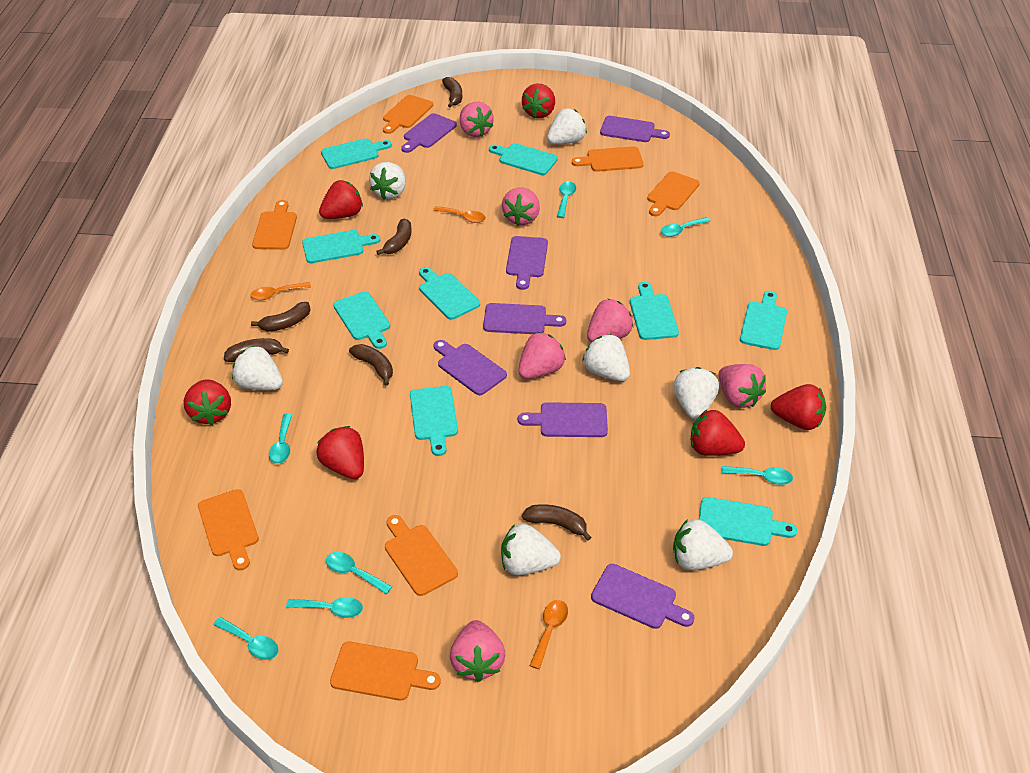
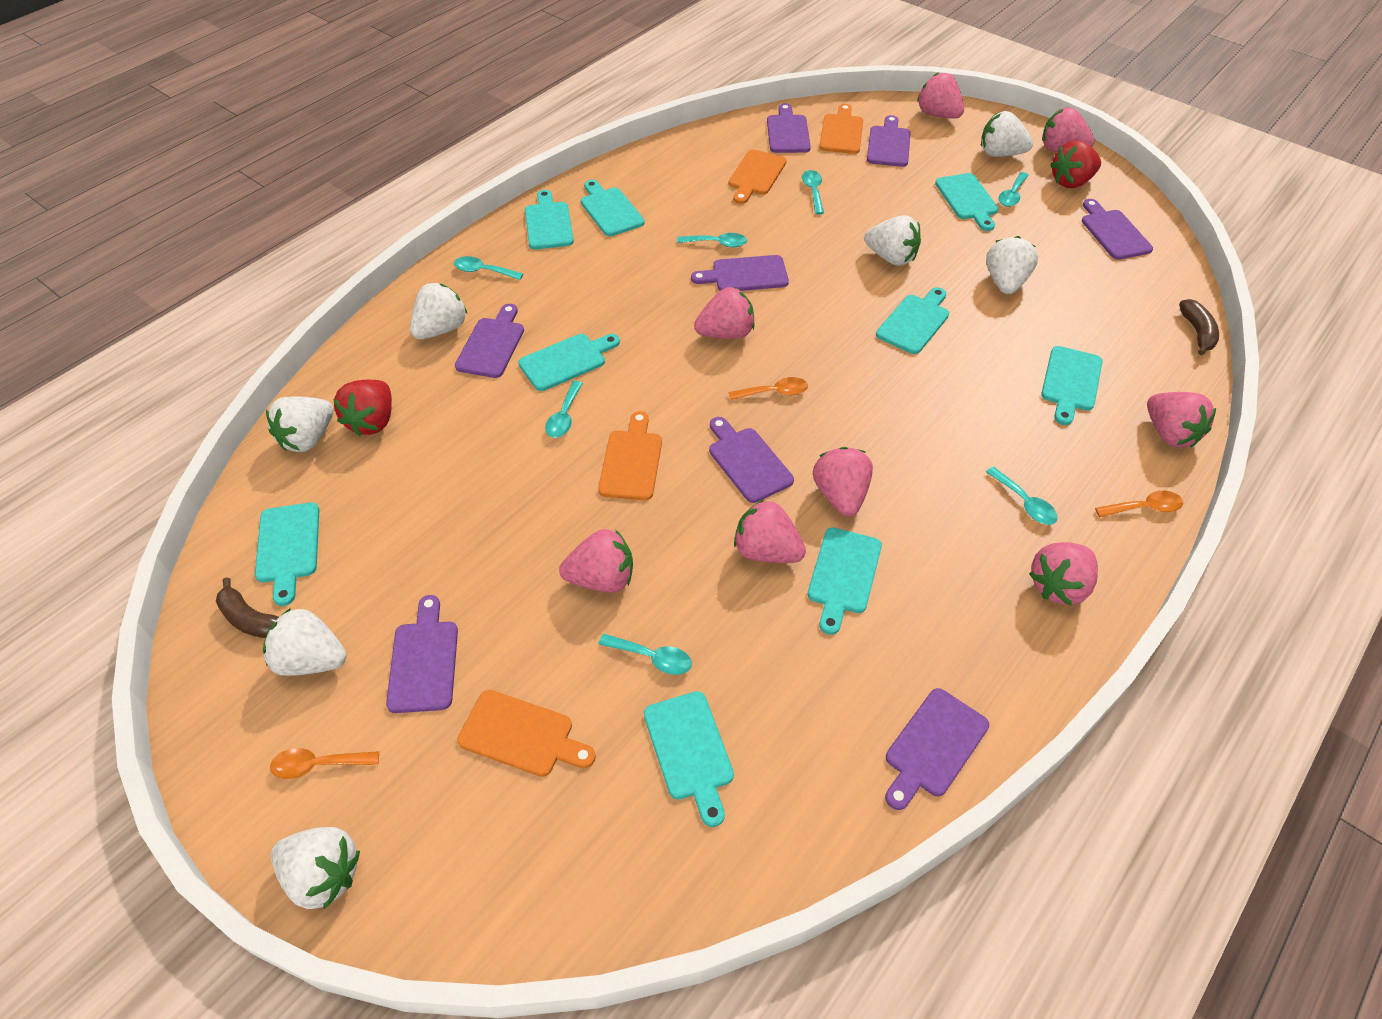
brown banana: 6 -> 2
orange cutting board: 7 -> 4
pink strawberry: 6 -> 8
purple cutting board: 7 -> 8
red strawberry: 6 -> 2

